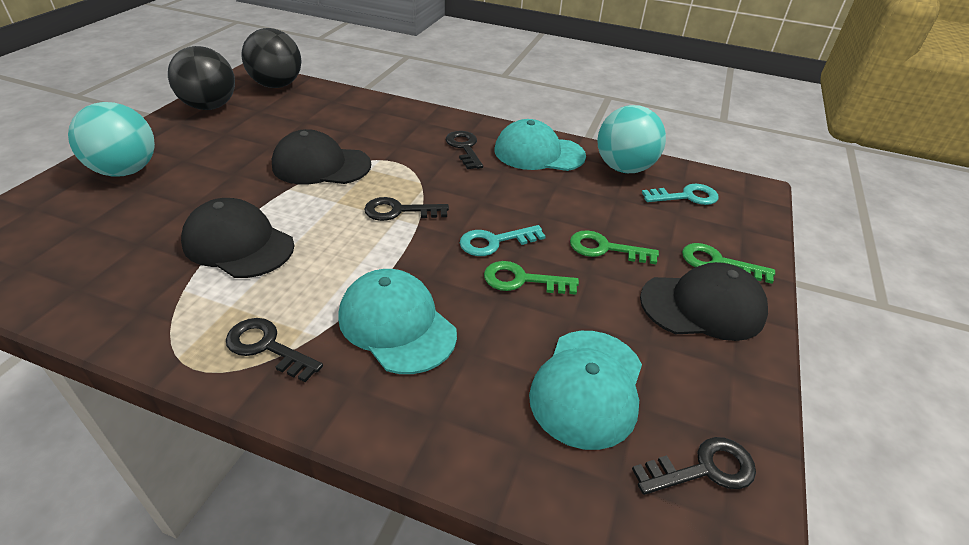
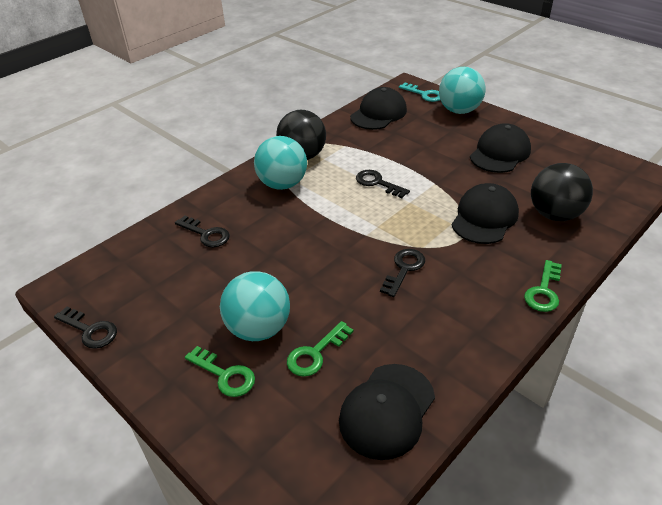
black cap: 3 -> 4
turquoise ball: 2 -> 3
turquoise cap: 3 -> 0
turquoise key: 2 -> 1

